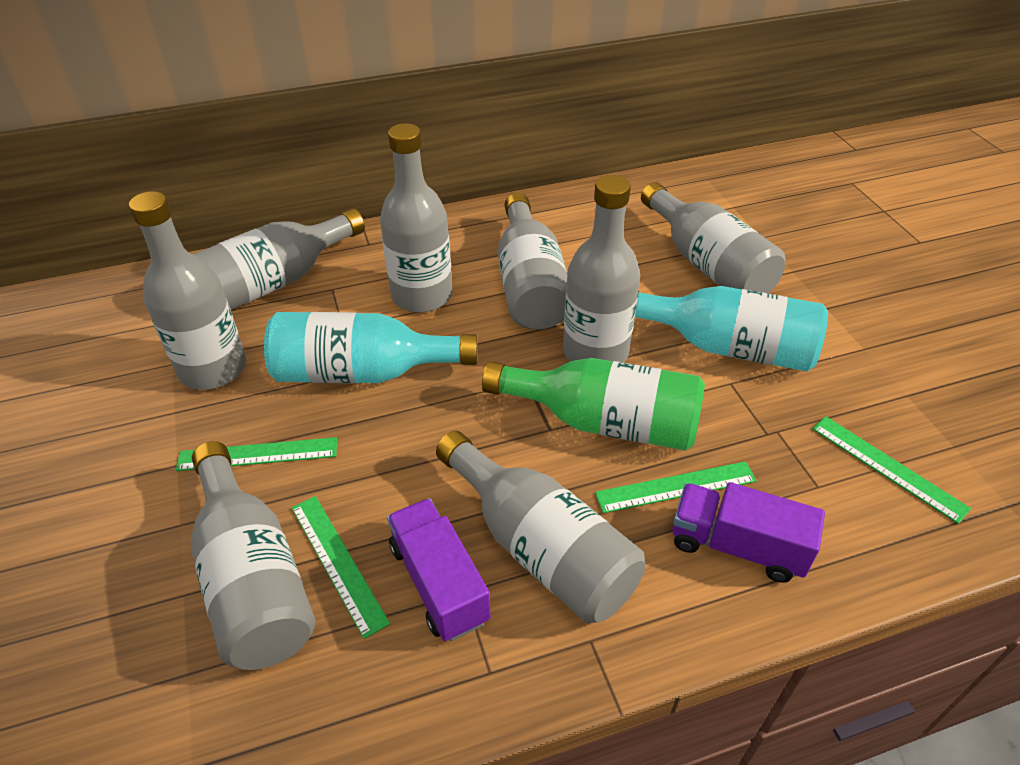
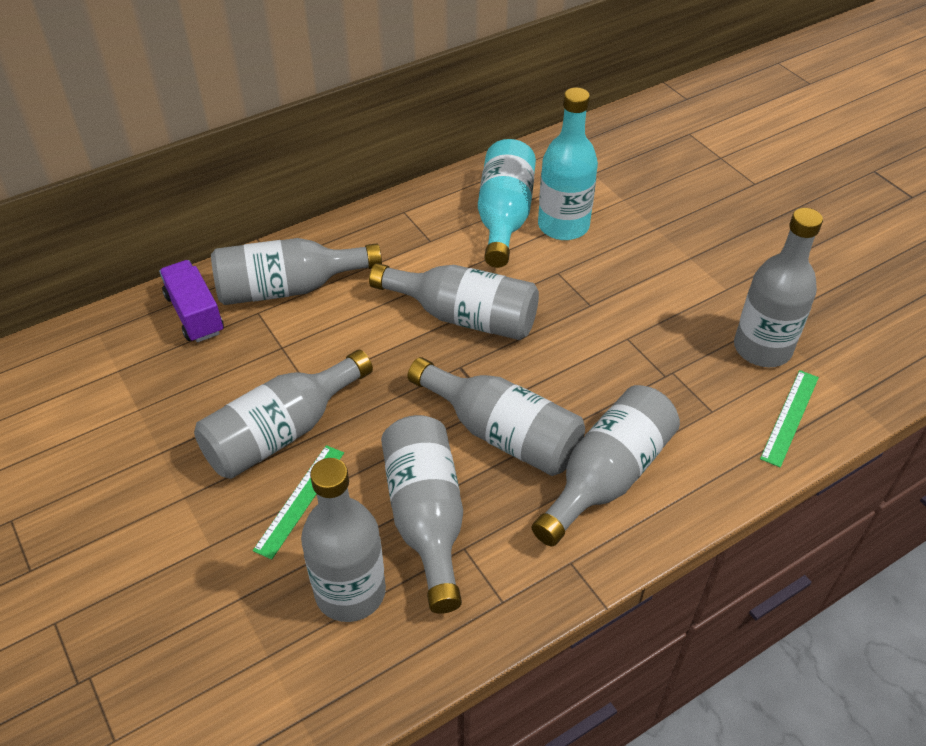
green bottle: 1 -> 0
green ruler: 4 -> 2
purple truck: 2 -> 1

